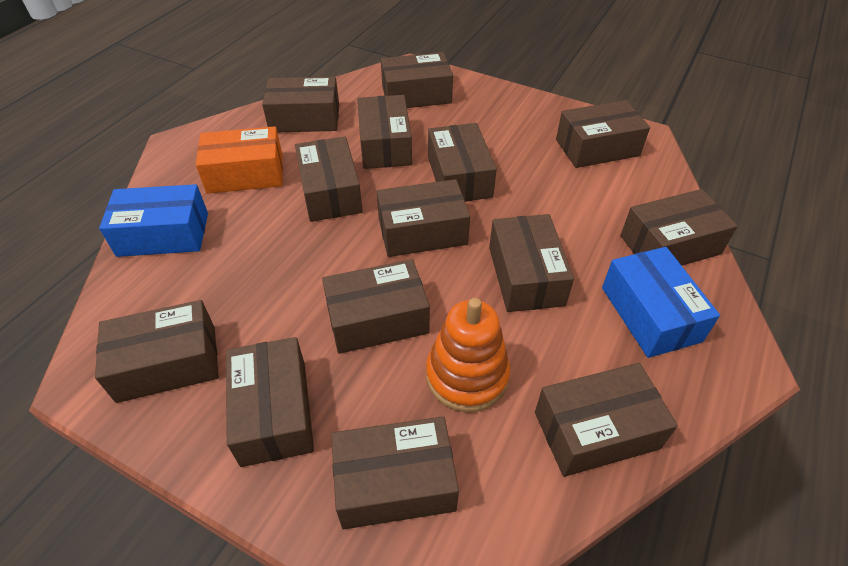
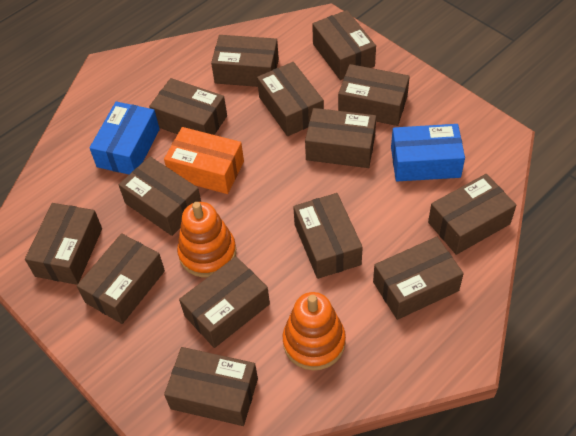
orange stacking toy: 1 -> 2

